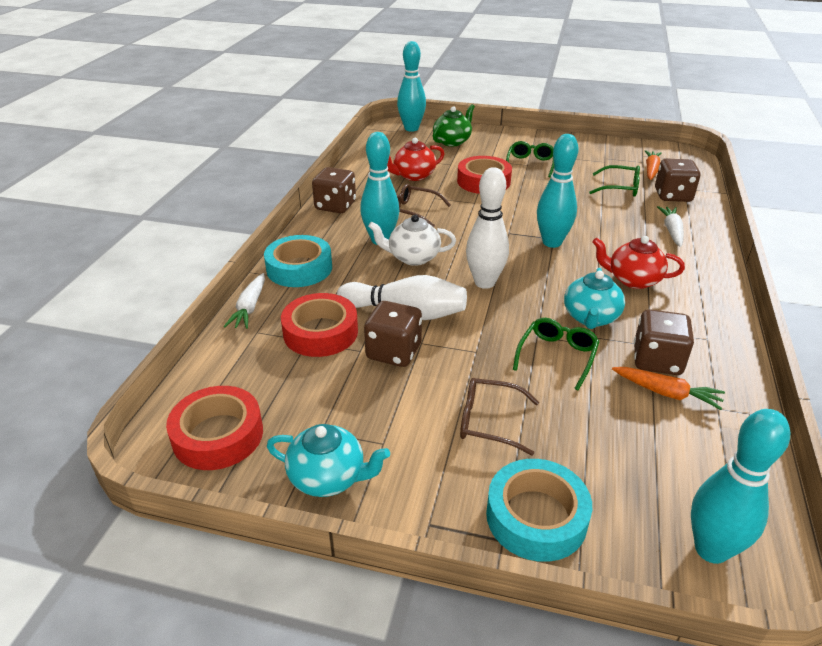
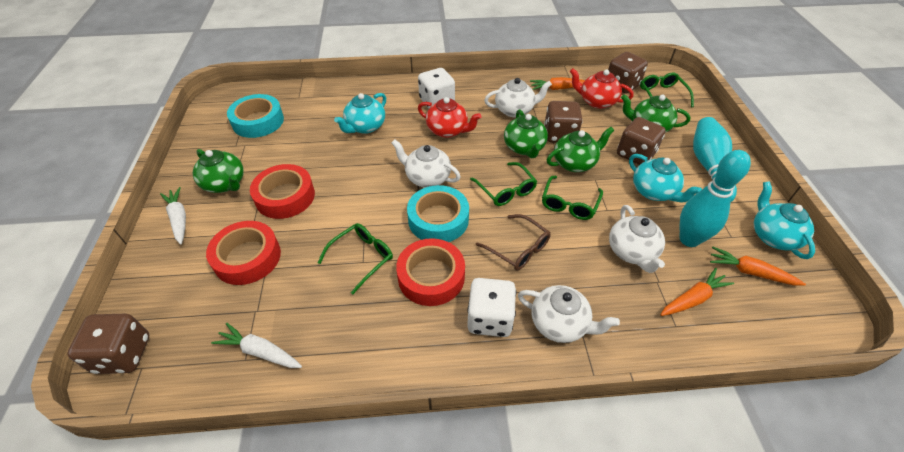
brown glasses: 2 -> 1
green glasses: 3 -> 4
green teapot: 1 -> 4
orange carrot: 2 -> 3
turquoise bowling pin: 4 -> 2
turquoise teapot: 2 -> 3
white bowling pin: 2 -> 0
white dice: 0 -> 2
white teapot: 1 -> 4

